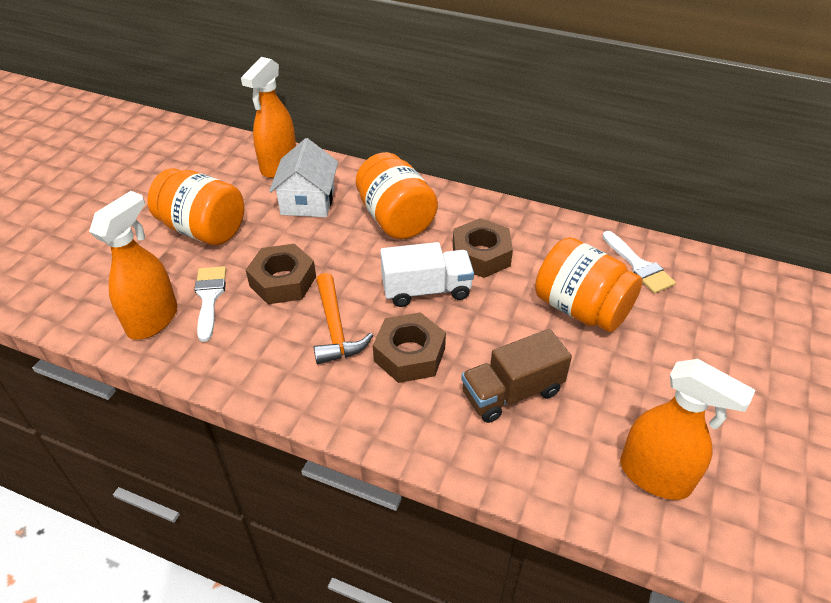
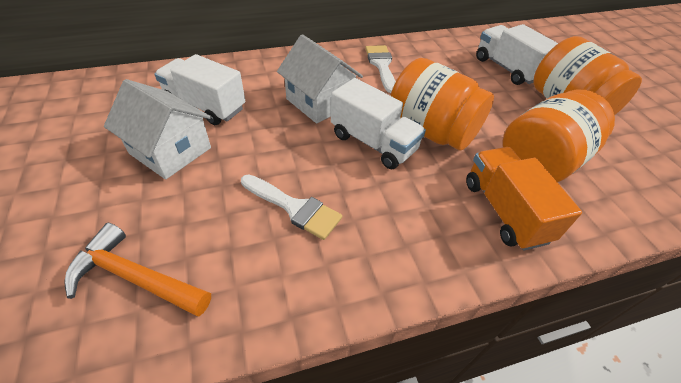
brown nut: 3 -> 0
brown truck: 1 -> 0
orange spray bottle: 3 -> 0
orange truck: 0 -> 1
white house: 1 -> 2
white truck: 1 -> 3

